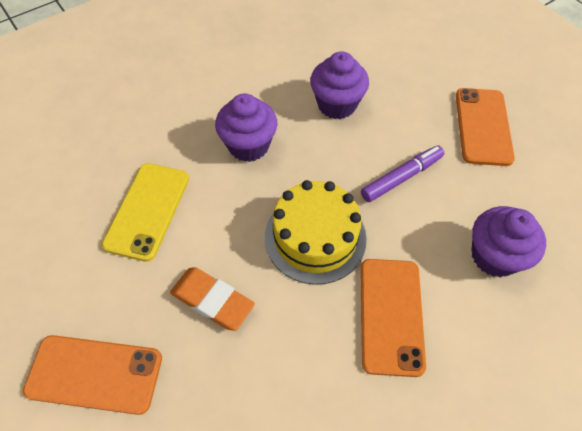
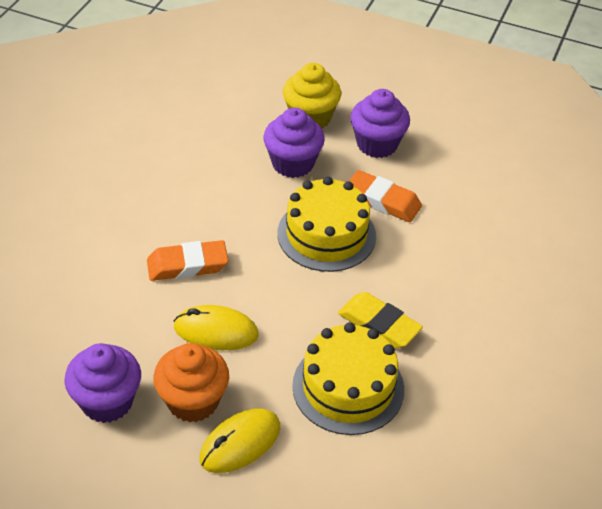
orange cupcake: 0 -> 1
orange eraser: 1 -> 2
orange phone: 3 -> 0
purple marker: 1 -> 0
yellow cake: 1 -> 2
yellow cupcake: 0 -> 1
yellow eraser: 0 -> 1
yellow mouse: 0 -> 2
yellow phone: 1 -> 0

